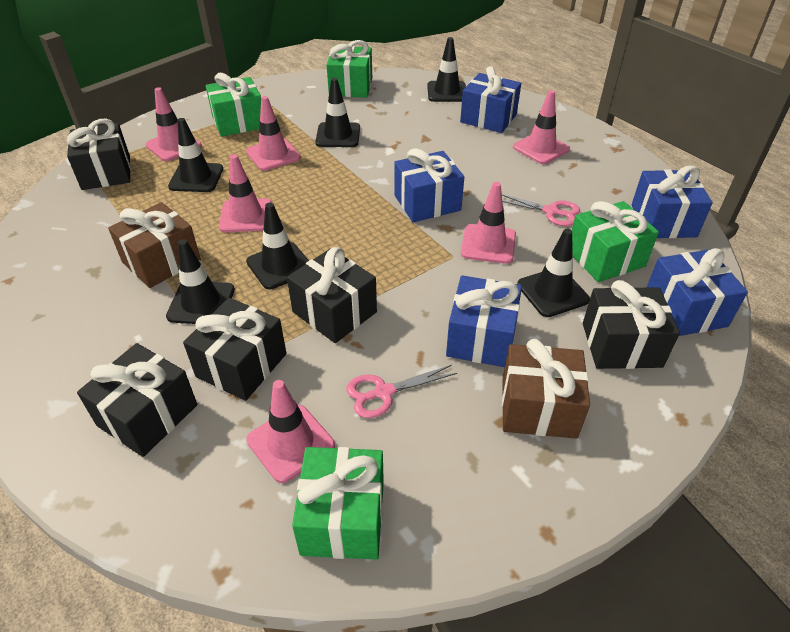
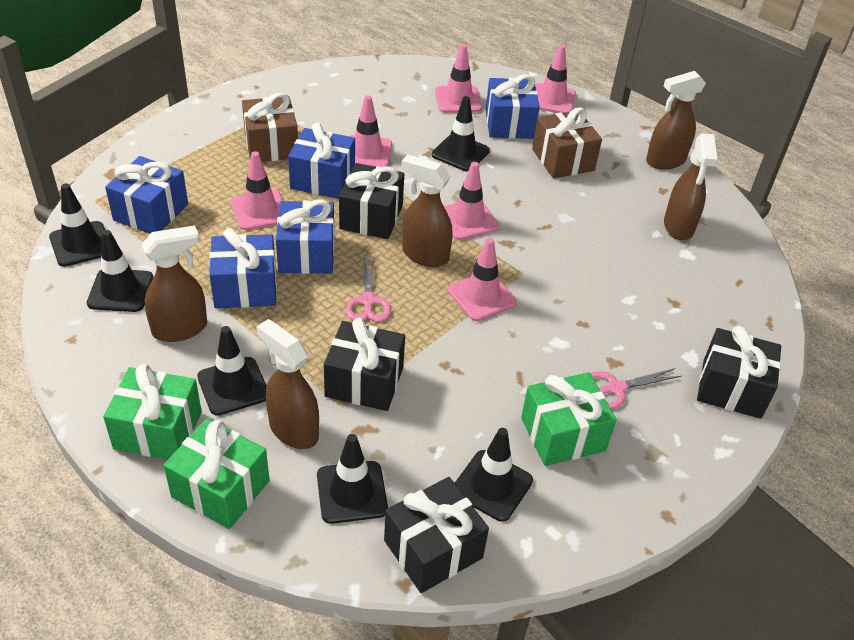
black gift: 5 -> 4
brown spray bottle: 0 -> 5
green gift: 4 -> 3

